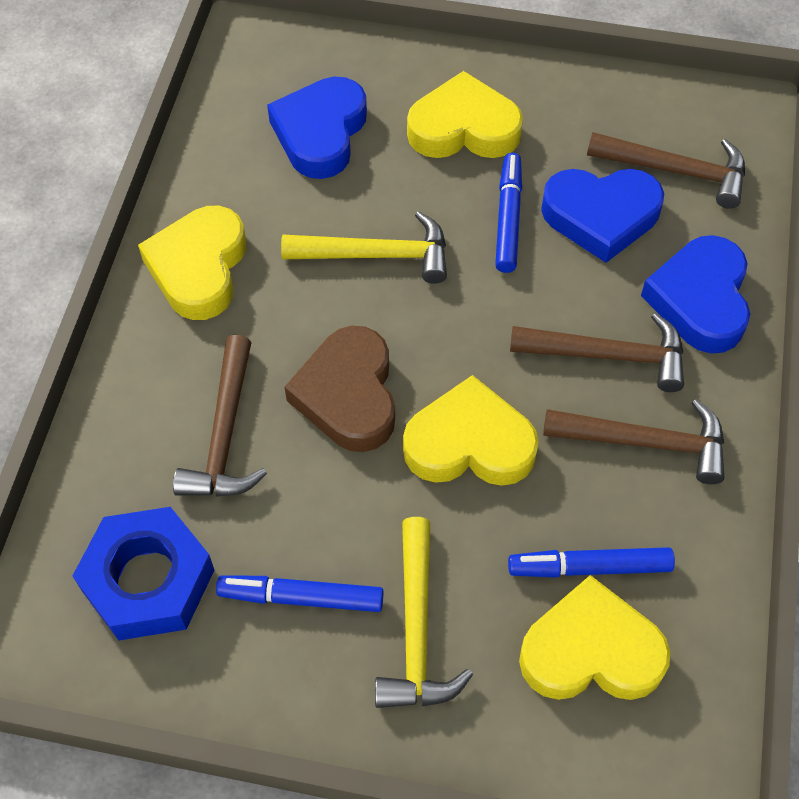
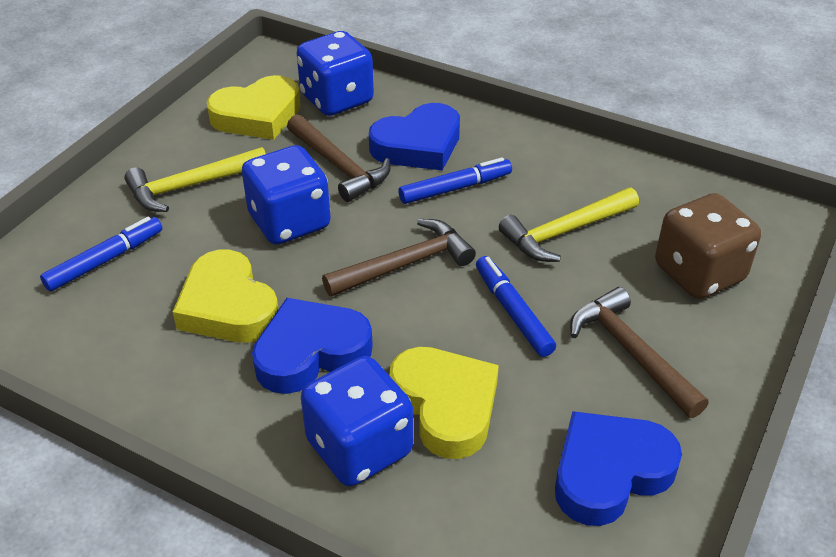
blue dice: 0 -> 3
blue nut: 1 -> 0
brown dice: 0 -> 1
brown hammer: 4 -> 3
brown heart: 1 -> 0
yellow heart: 4 -> 3

